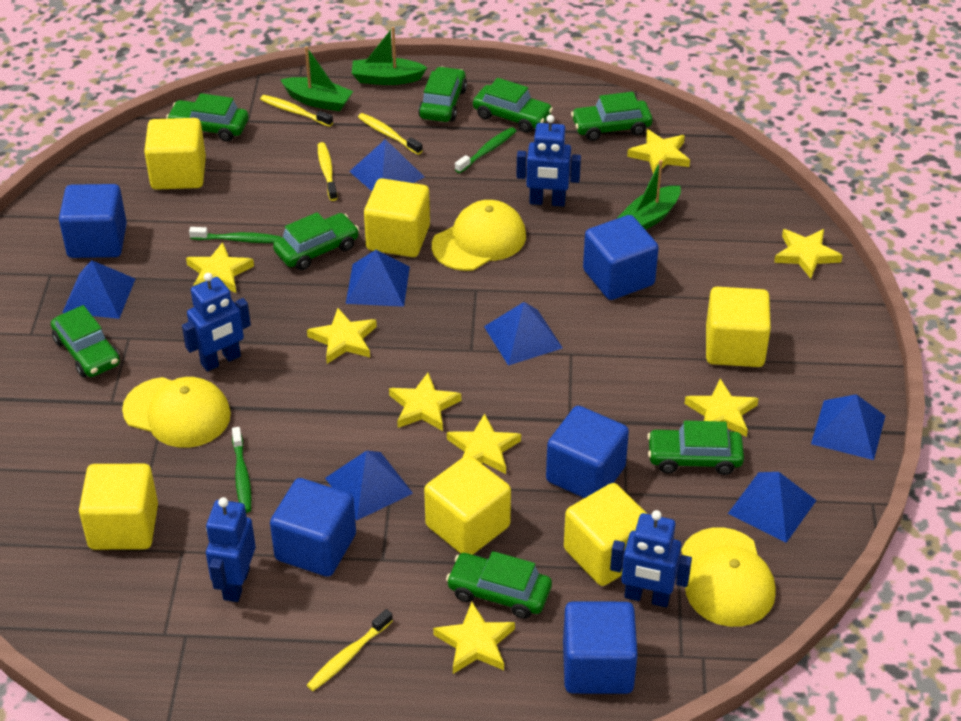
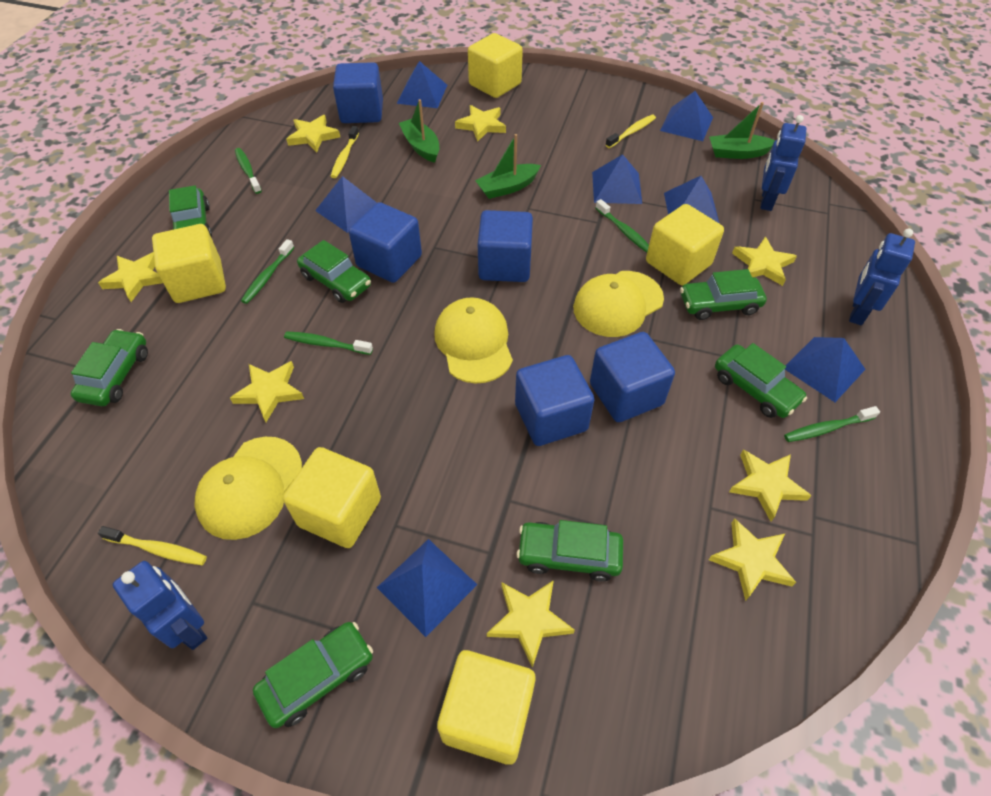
blue robot: 4 -> 3
green car: 8 -> 7
green toothbrush: 3 -> 5
yellow cube: 6 -> 5
yellow toothbrush: 4 -> 3

